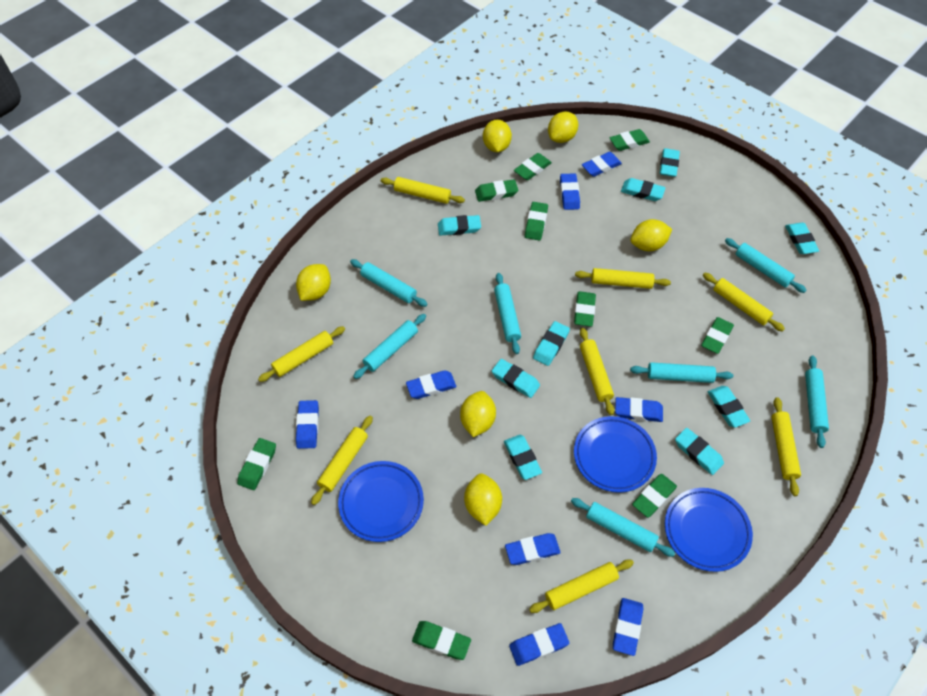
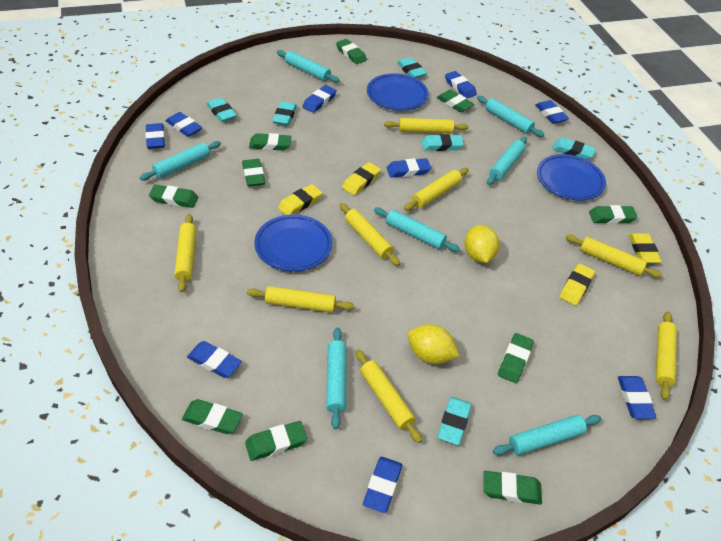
blue eraser: 8 -> 9
green eraser: 9 -> 10
turquoise eraser: 9 -> 6
yellow eraser: 0 -> 4
yellow lemon: 6 -> 2

